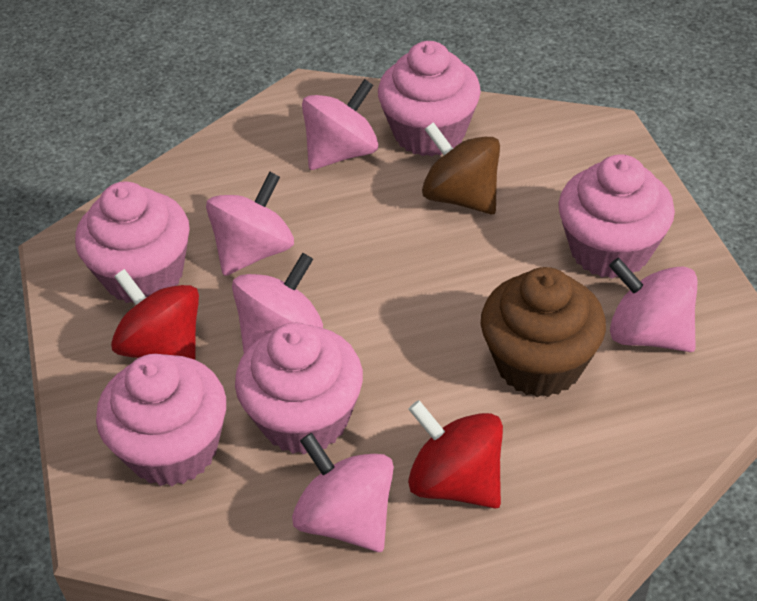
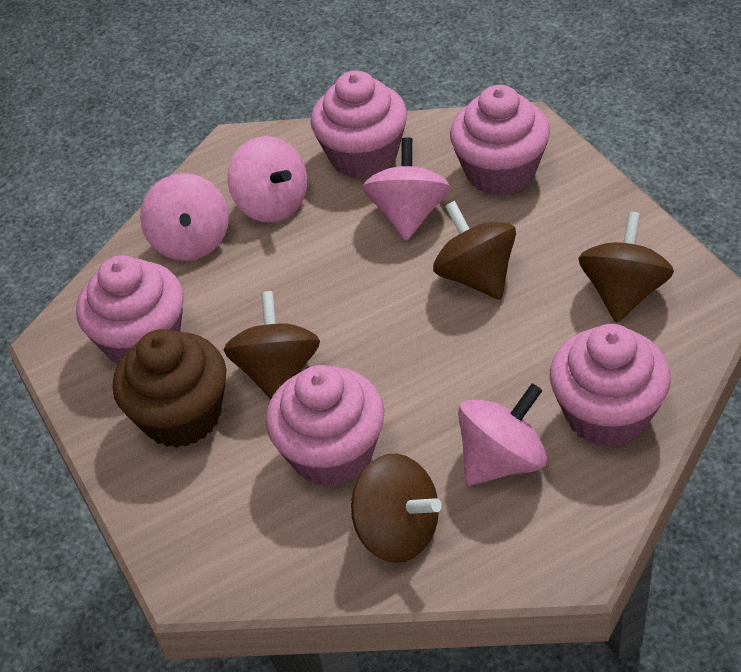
brown spinning top: 1 -> 4
pink spinning top: 5 -> 4
red spinning top: 2 -> 0

